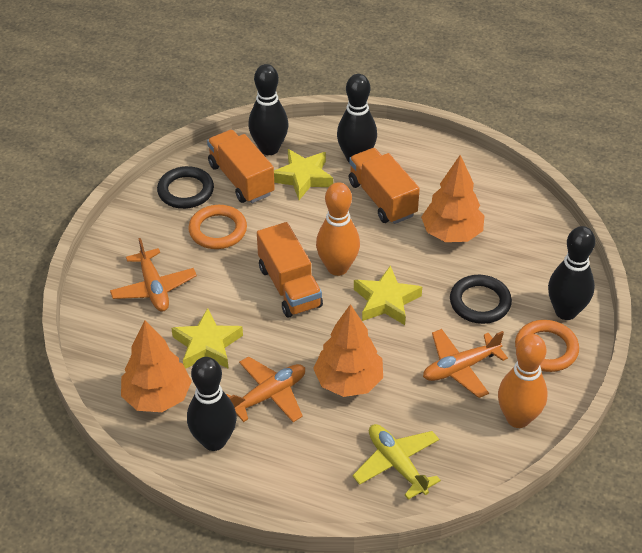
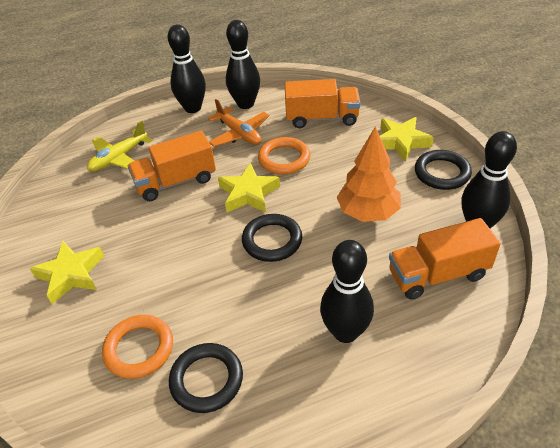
black ring: 2 -> 3
orange bowling pin: 2 -> 0
orange plane: 3 -> 1
orange tree: 3 -> 1

